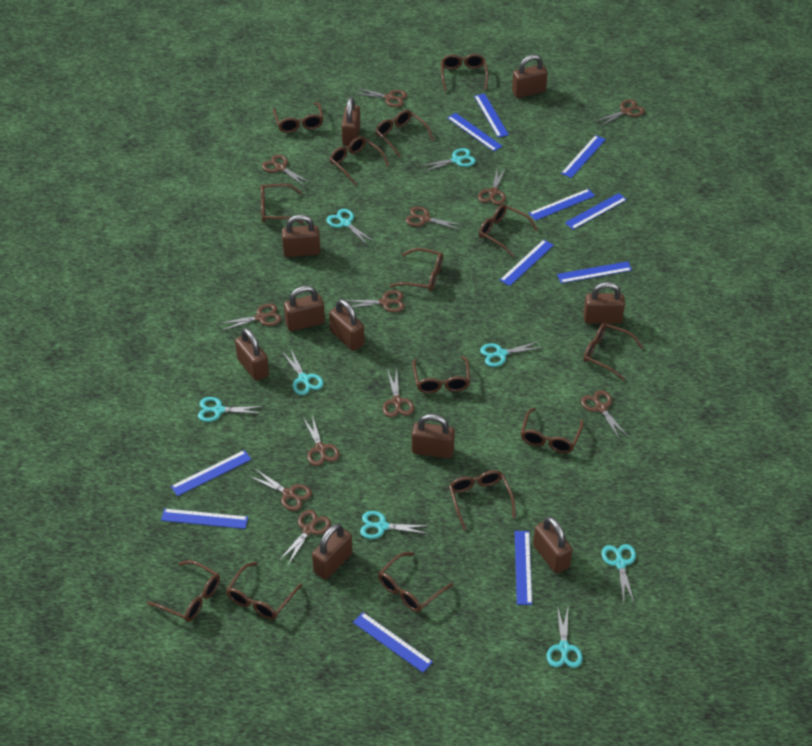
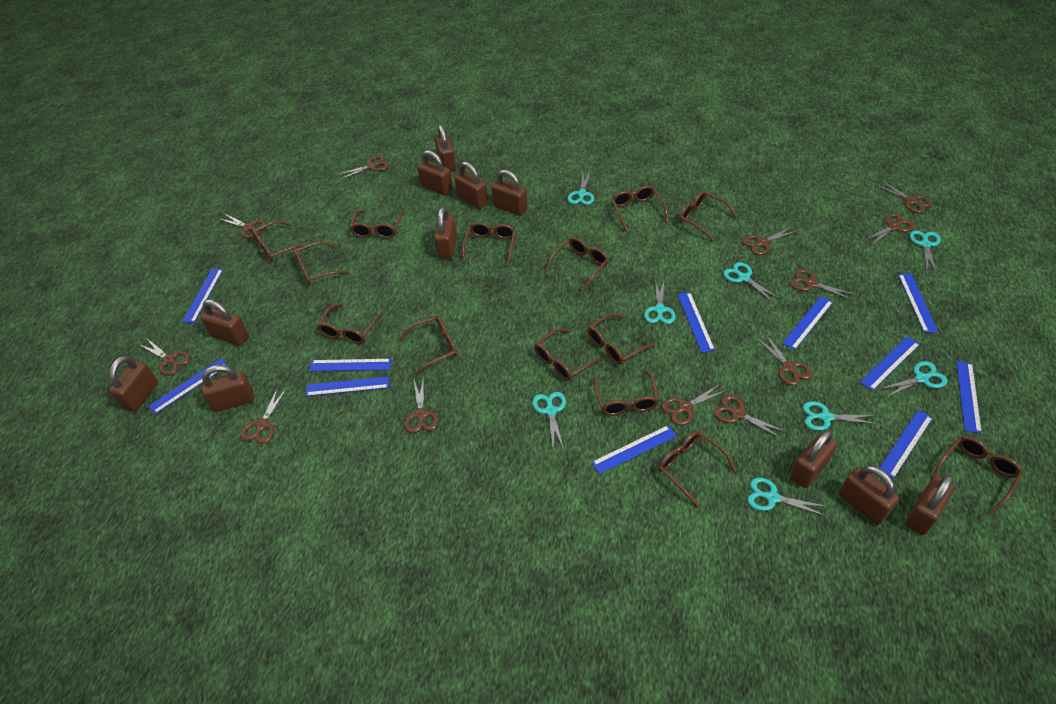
brown padlock: 10 -> 11

